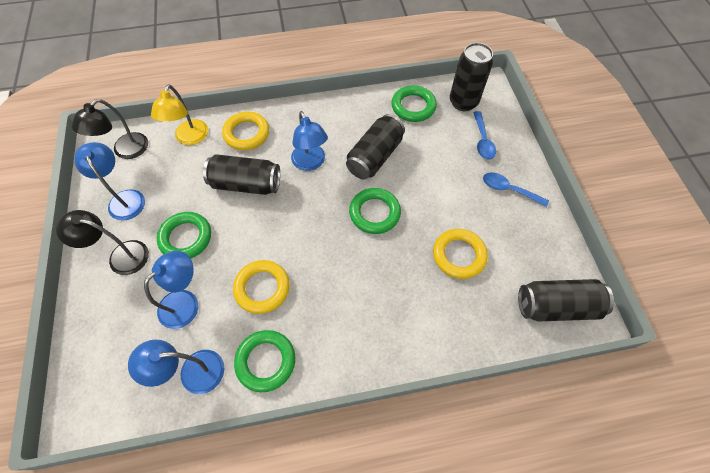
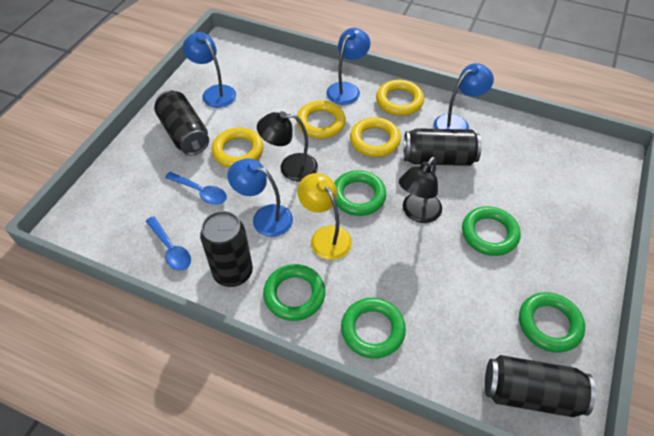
green ring: 4 -> 5
yellow ring: 3 -> 4

